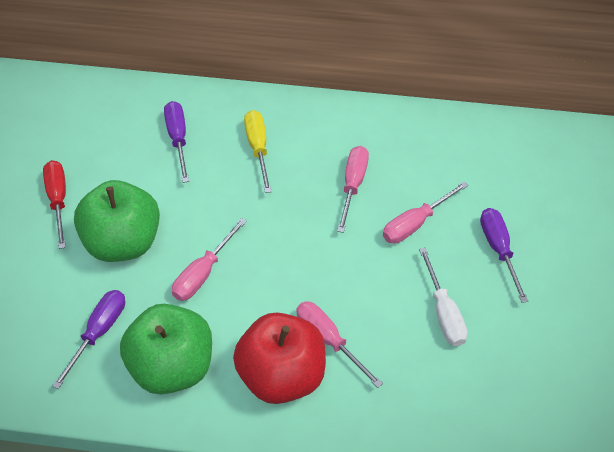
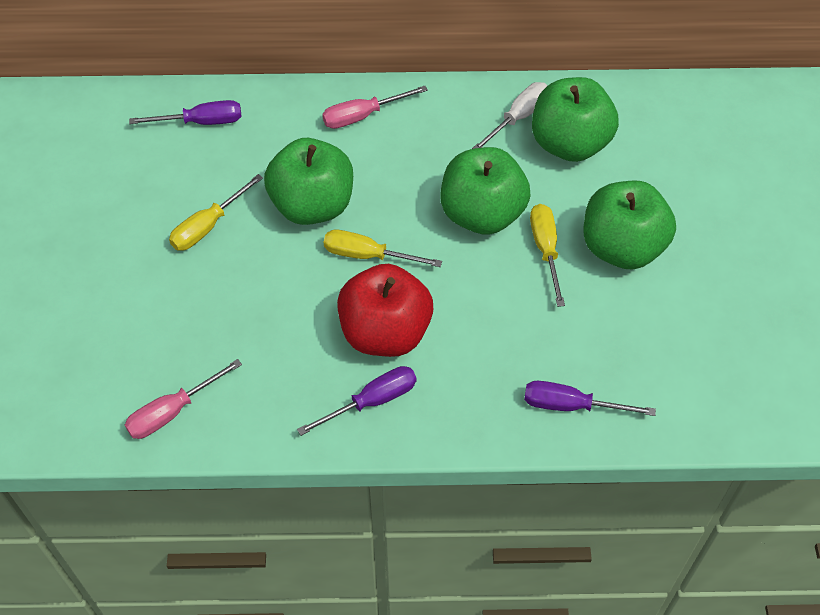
green apple: 2 -> 4
pink screwdriver: 4 -> 2
red screwdriver: 1 -> 0
yellow screwdriver: 1 -> 3

